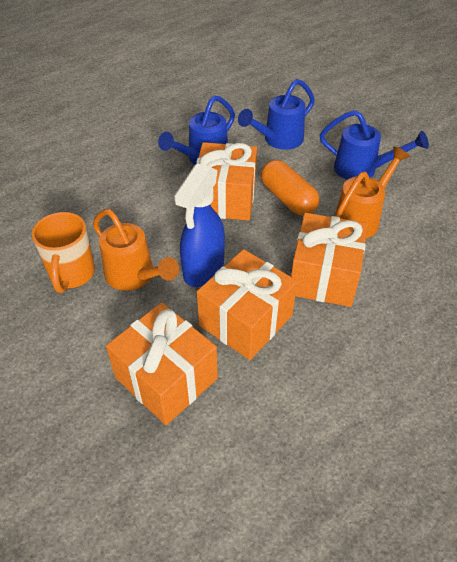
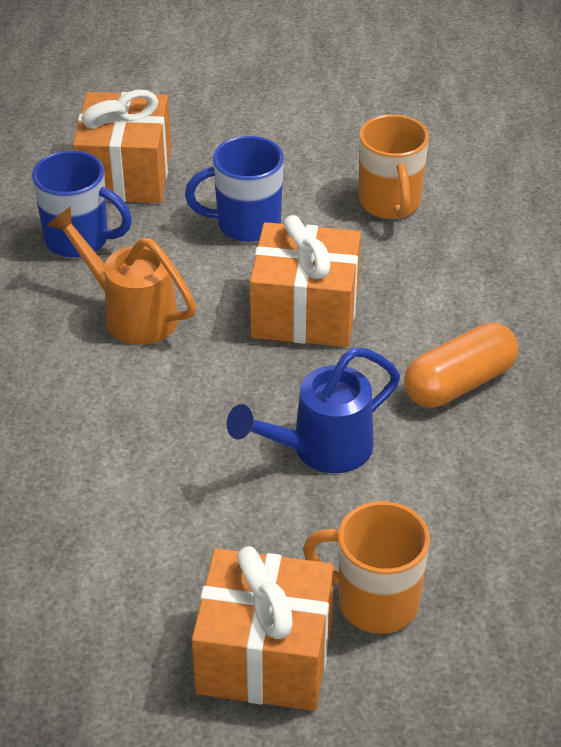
blue mug: 0 -> 2
blue spray bottle: 1 -> 0
blue watering can: 3 -> 1
orange gift: 4 -> 3
orange mug: 1 -> 2
orange watering can: 2 -> 1

